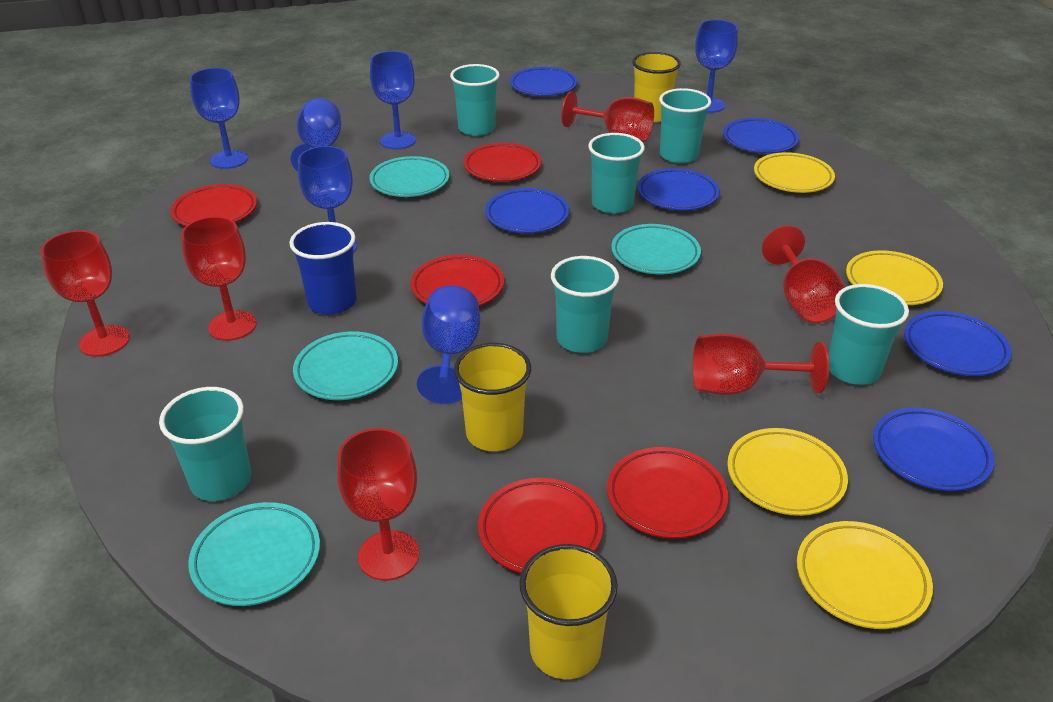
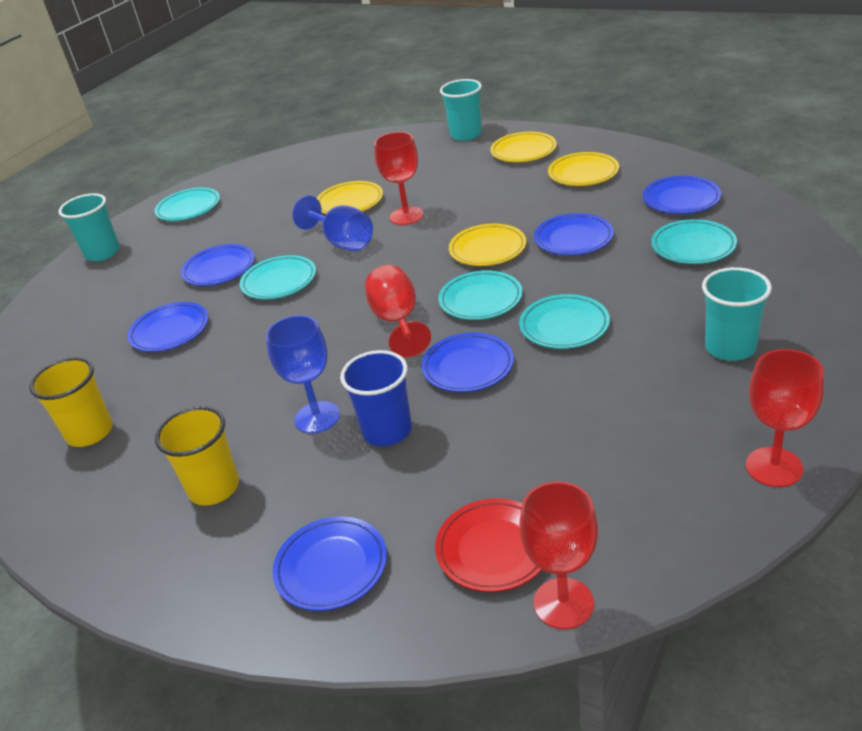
blue goblet: 6 -> 2
red goblet: 6 -> 4
red plate: 5 -> 1
turquoise cup: 6 -> 3
turquoise plate: 4 -> 5
yellow cup: 3 -> 2

